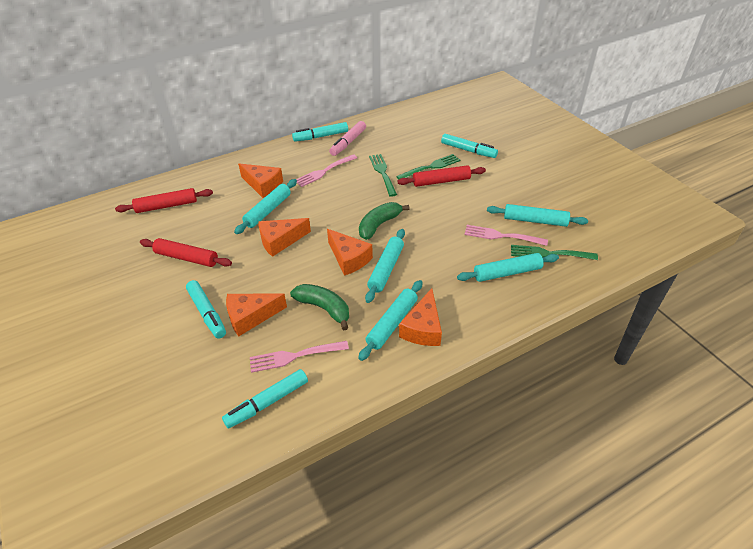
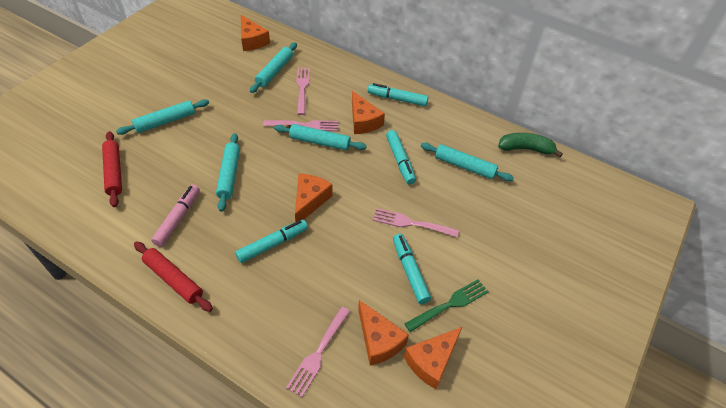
green banana: 2 -> 1
green fork: 3 -> 1
pink fork: 3 -> 4
red rolling pin: 3 -> 2

